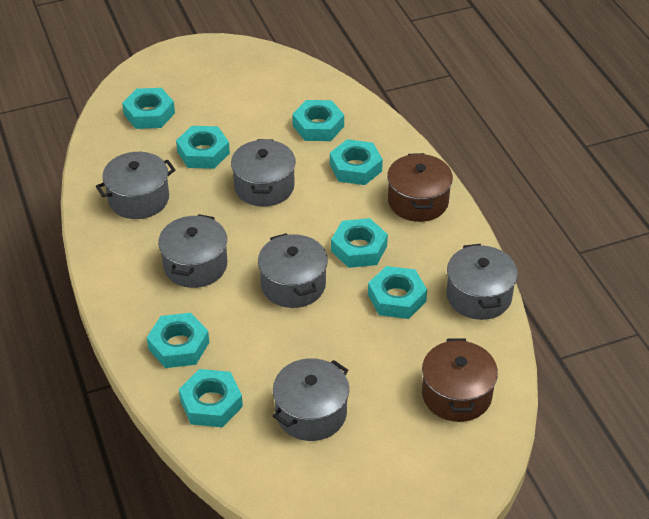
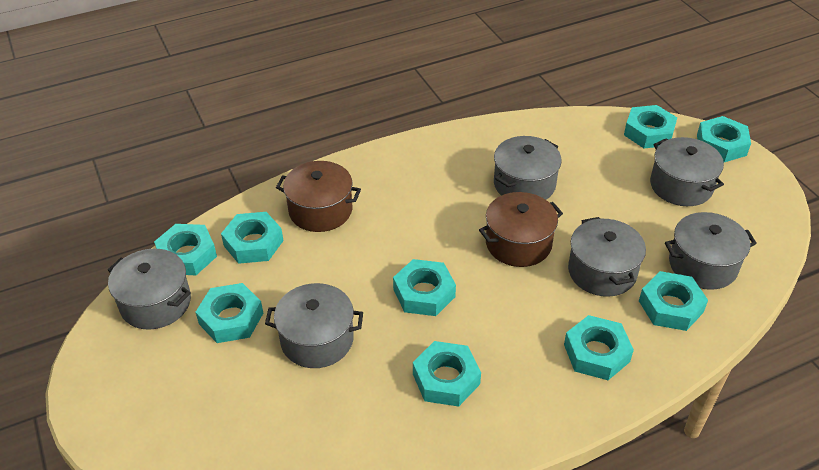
turquoise nut: 8 -> 9

